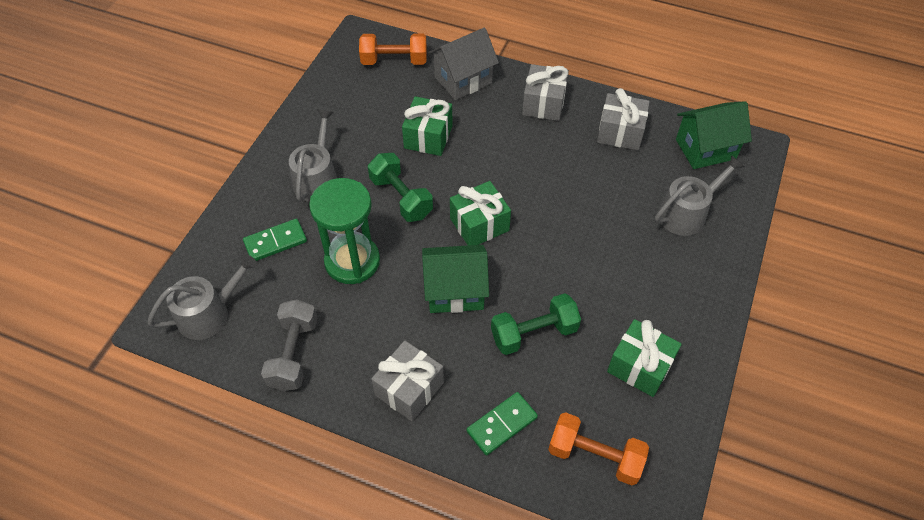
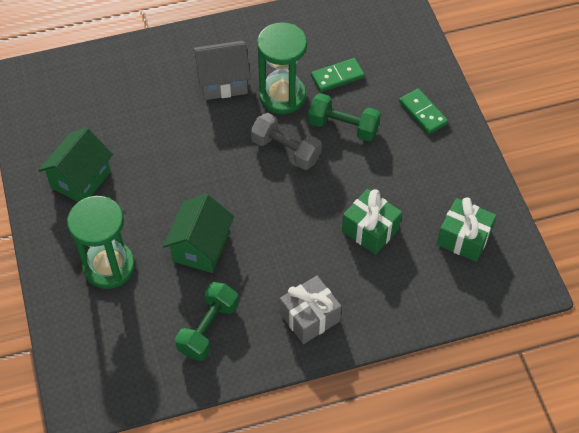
green gift: 3 -> 2
green hourglass: 1 -> 2
grey gift: 3 -> 1
grey watering can: 3 -> 0
orange dumbbell: 2 -> 0

